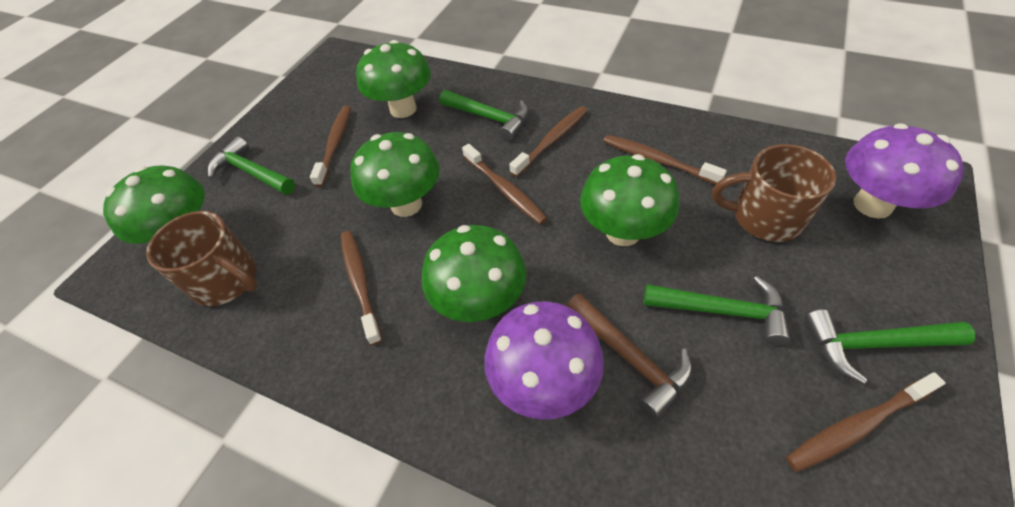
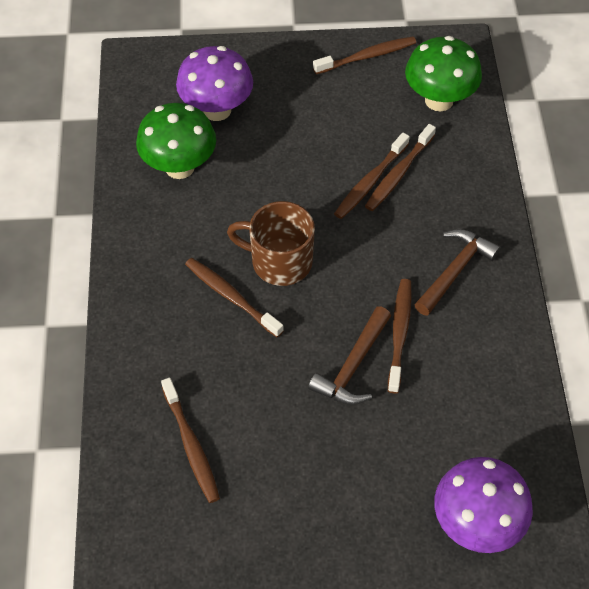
brown hammer: 1 -> 2
brown mug: 2 -> 1
green hammer: 4 -> 0
green mushroom: 5 -> 2

